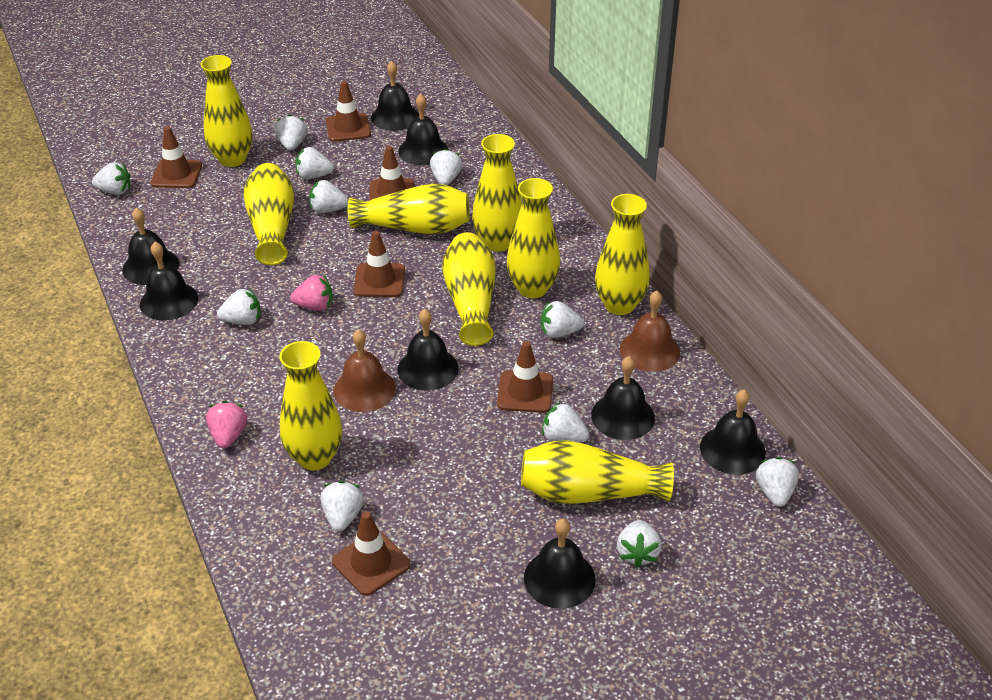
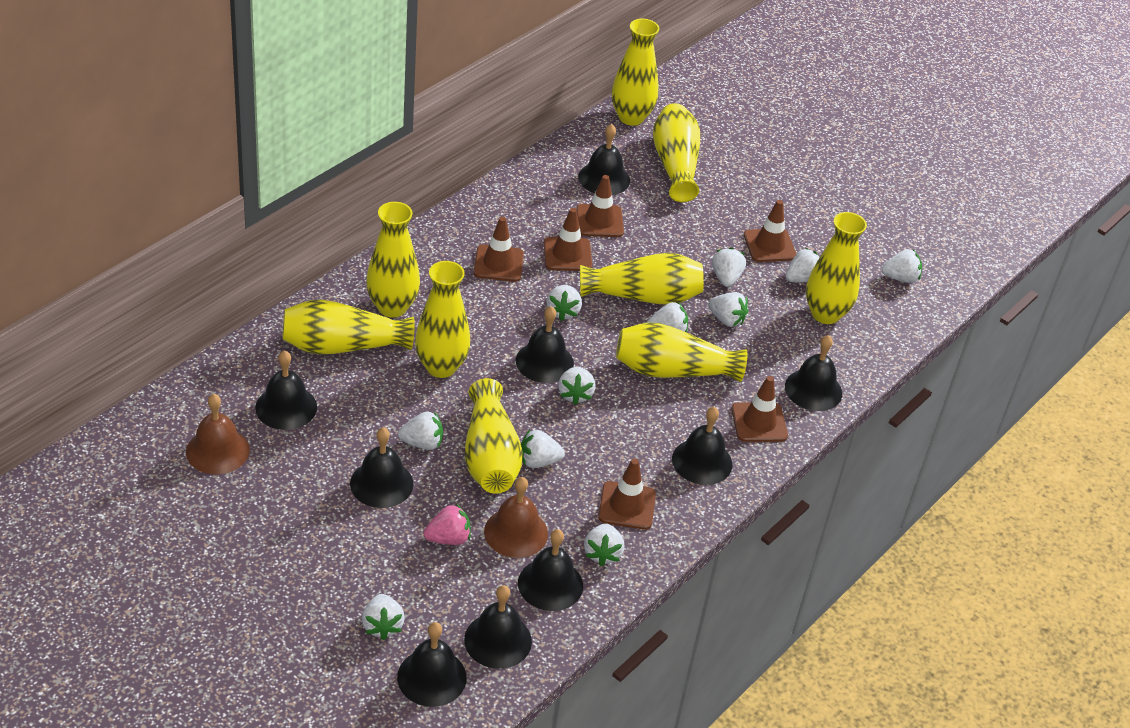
black bell: 8 -> 9
pink strawberry: 2 -> 1

